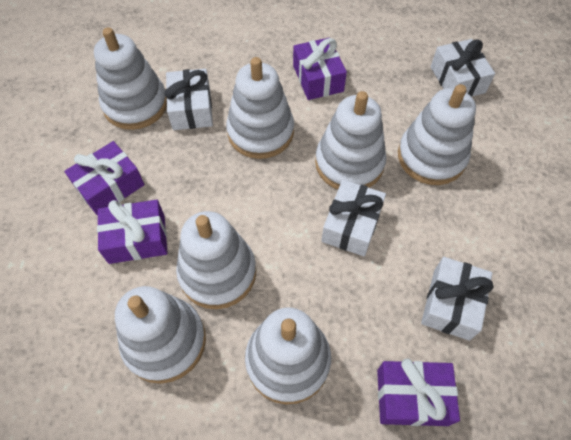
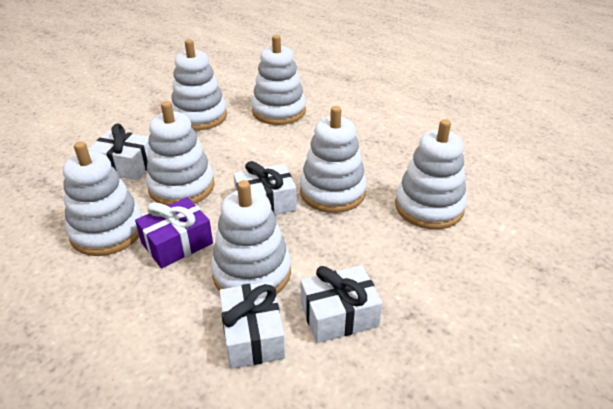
purple gift: 4 -> 1

